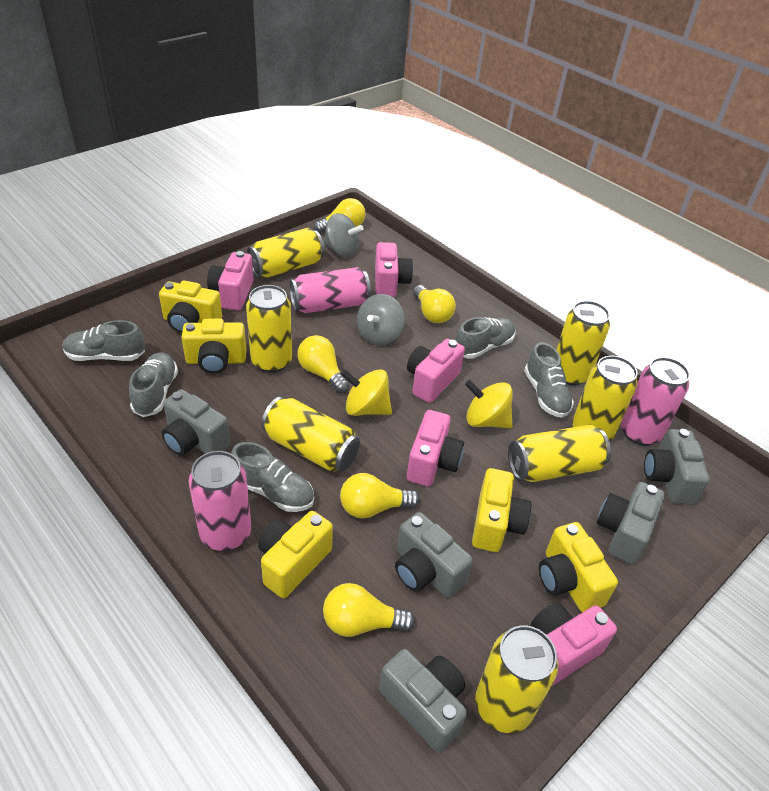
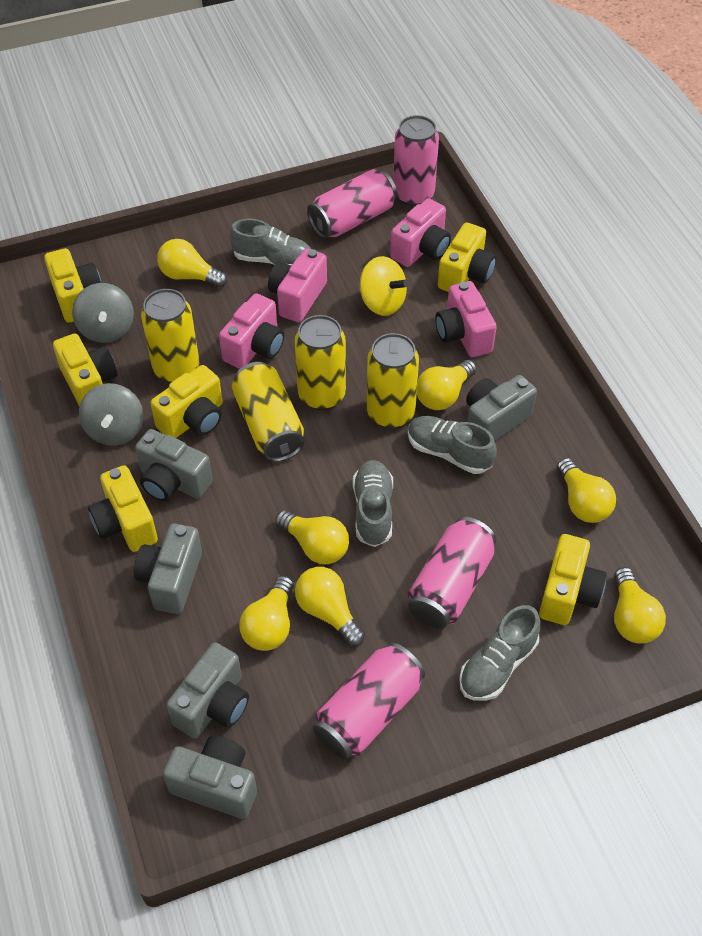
grey shoe: 5 -> 4
pink camera: 5 -> 4
pink can: 3 -> 4
yellow camera: 5 -> 6
yellow can: 7 -> 4
yellow light bulb: 5 -> 7
yellow spinning top: 2 -> 1

